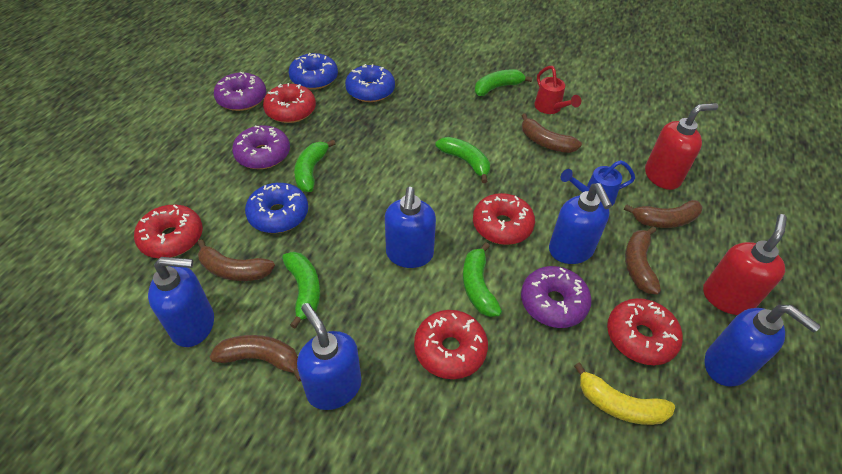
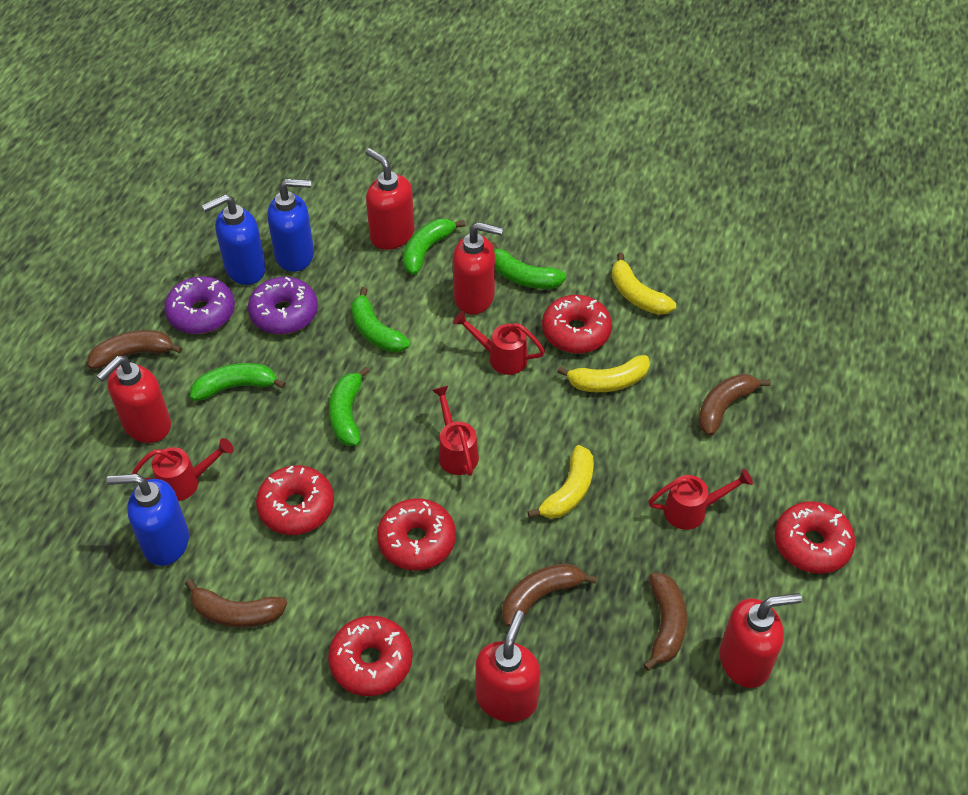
blue donut: 3 -> 0
blue soap dispenser: 5 -> 3
blue watering can: 1 -> 0
purple donut: 3 -> 2
red soap dispenser: 2 -> 5
red watering can: 1 -> 4
yellow banana: 1 -> 3

